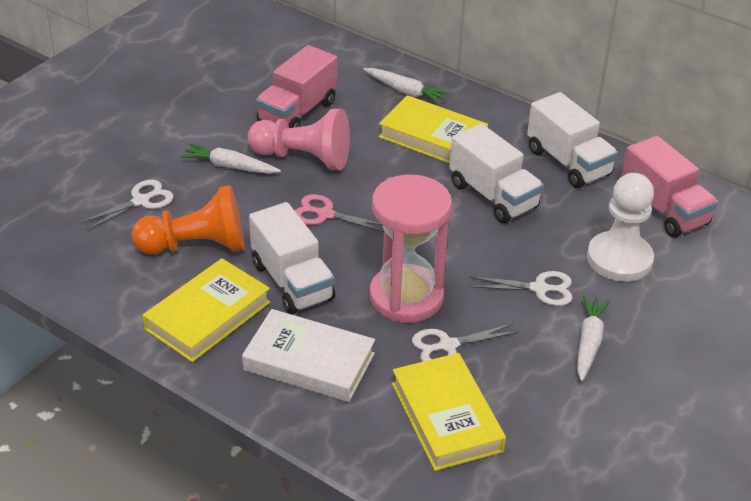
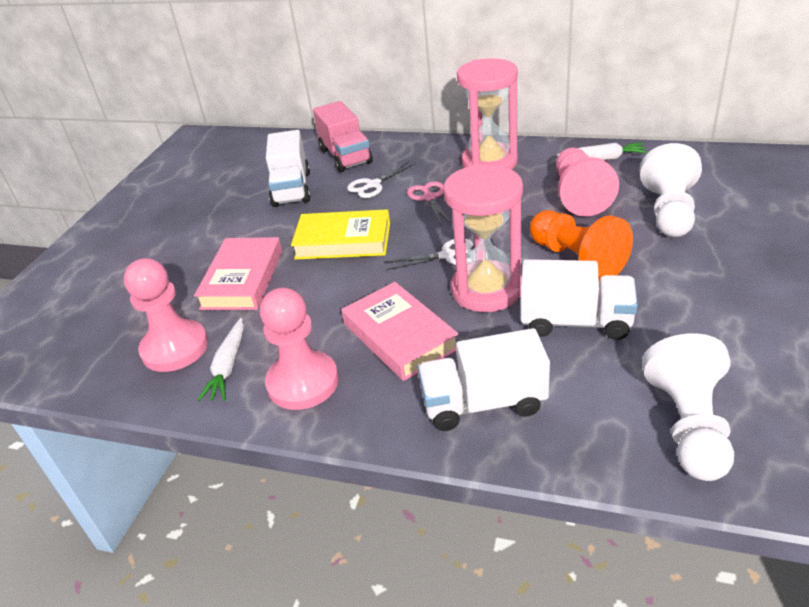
pink book: 0 -> 2
pink hourglass: 1 -> 2
pink pawn: 1 -> 3
pink truck: 2 -> 1
white book: 1 -> 0
white carrot: 3 -> 2
white pawn: 1 -> 2
white scissors: 3 -> 2
yellow book: 3 -> 1

